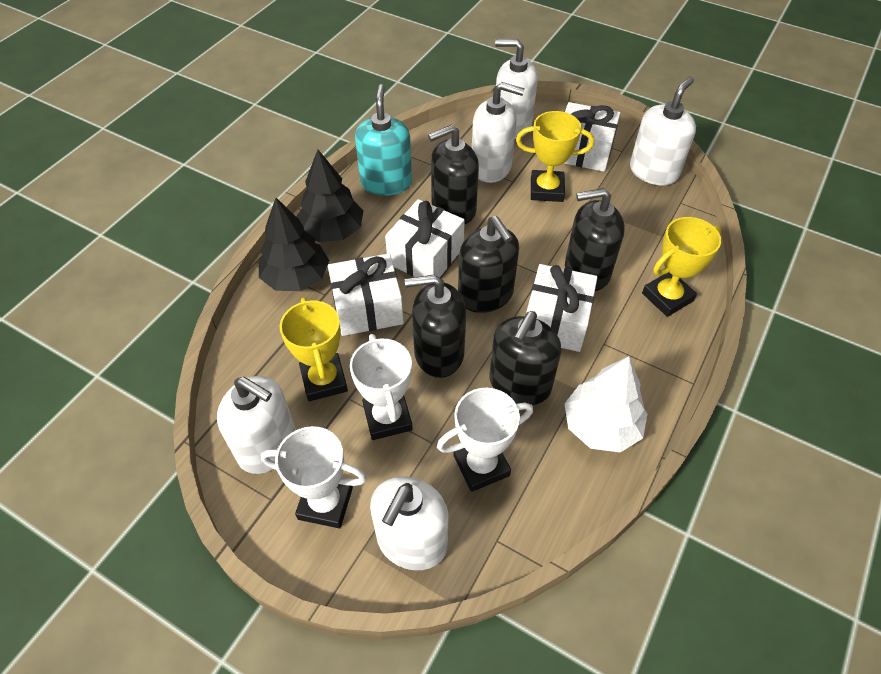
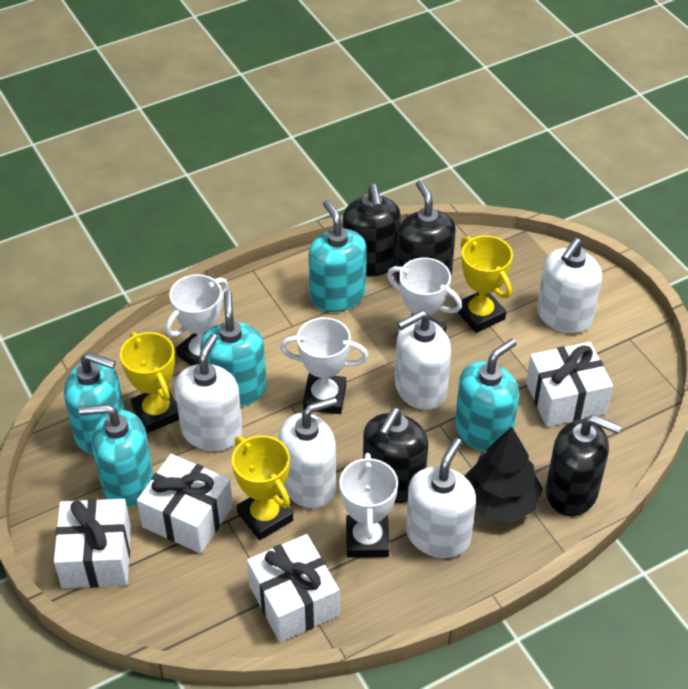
black soap dispenser: 5 -> 4
black tree: 2 -> 1
turquoise soap dispenser: 1 -> 5
white tree: 1 -> 0
white trophy: 3 -> 4

